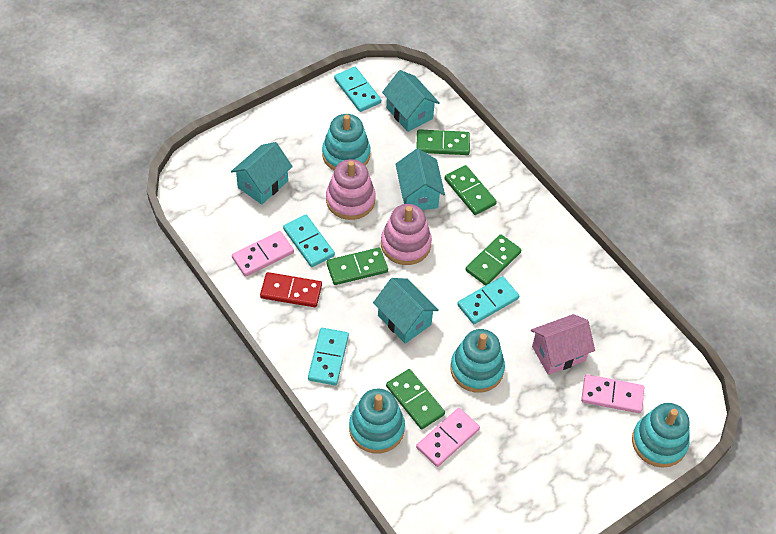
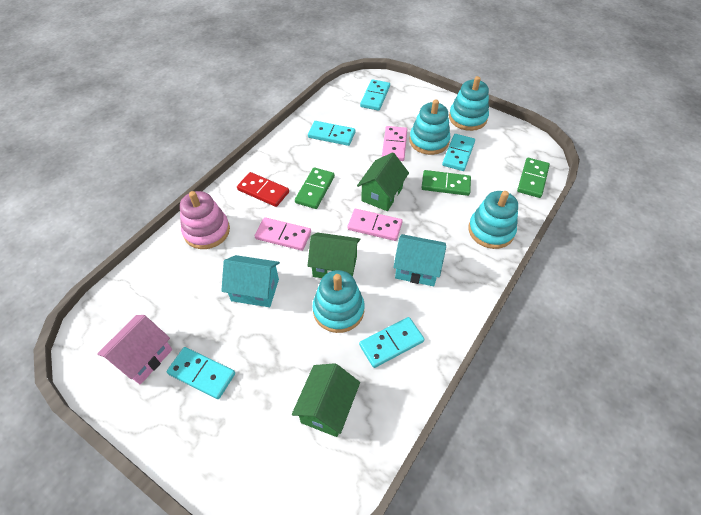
green domino: 5 -> 3
green house: 0 -> 3
pink stacking toy: 2 -> 1
turquoise domino: 4 -> 5
turquoise house: 4 -> 2

